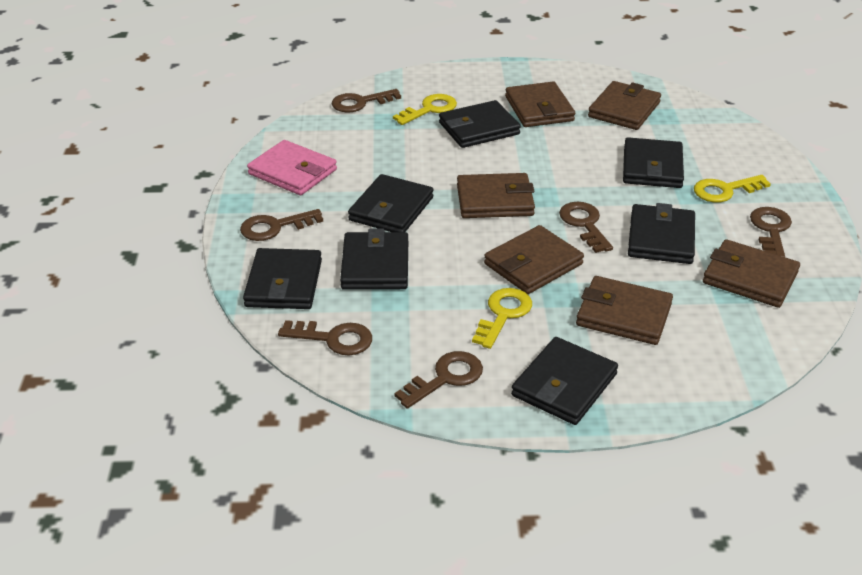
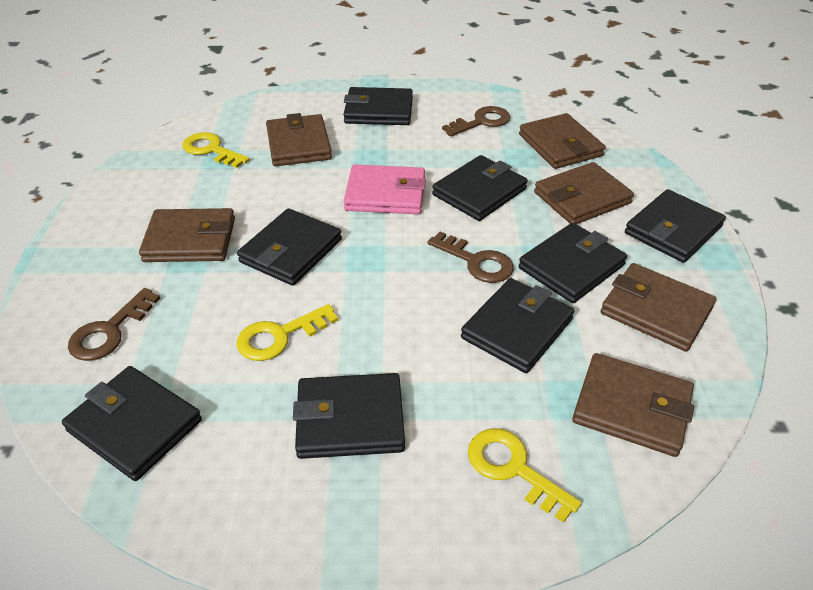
black wallet: 7 -> 8
brown key: 6 -> 3

